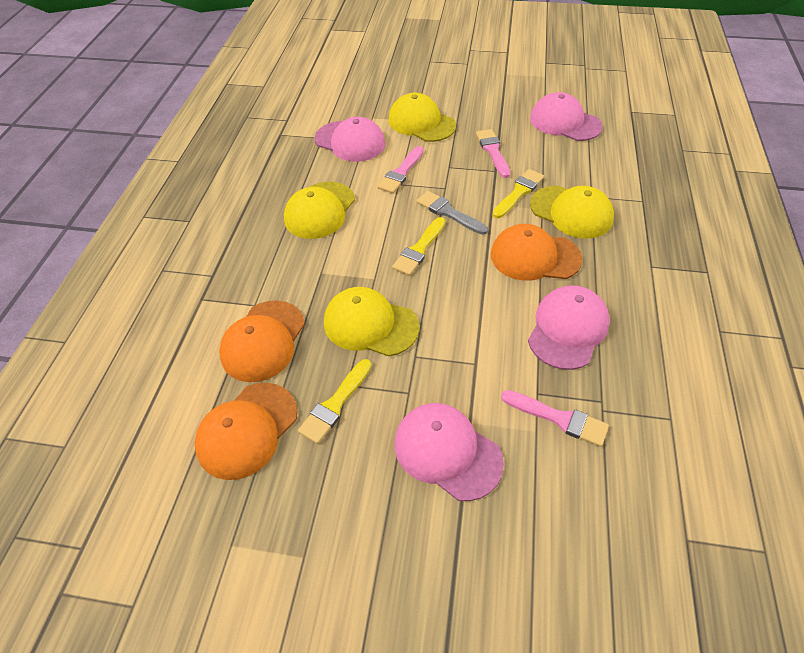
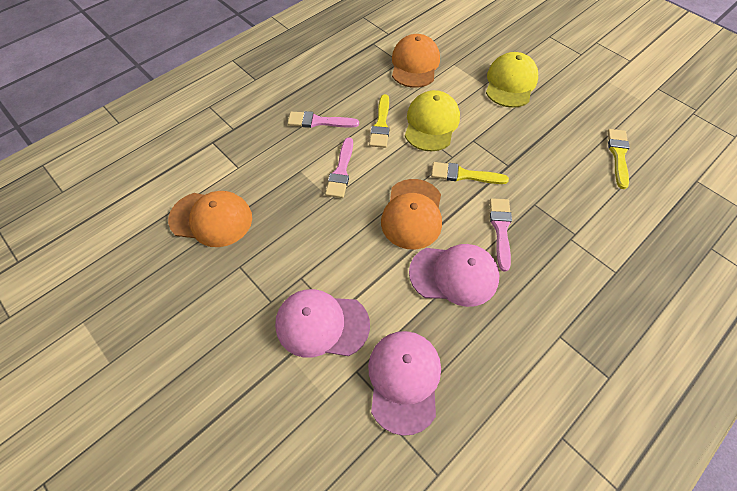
grey brush: 1 -> 0
pink cap: 4 -> 3
yellow cap: 4 -> 2

